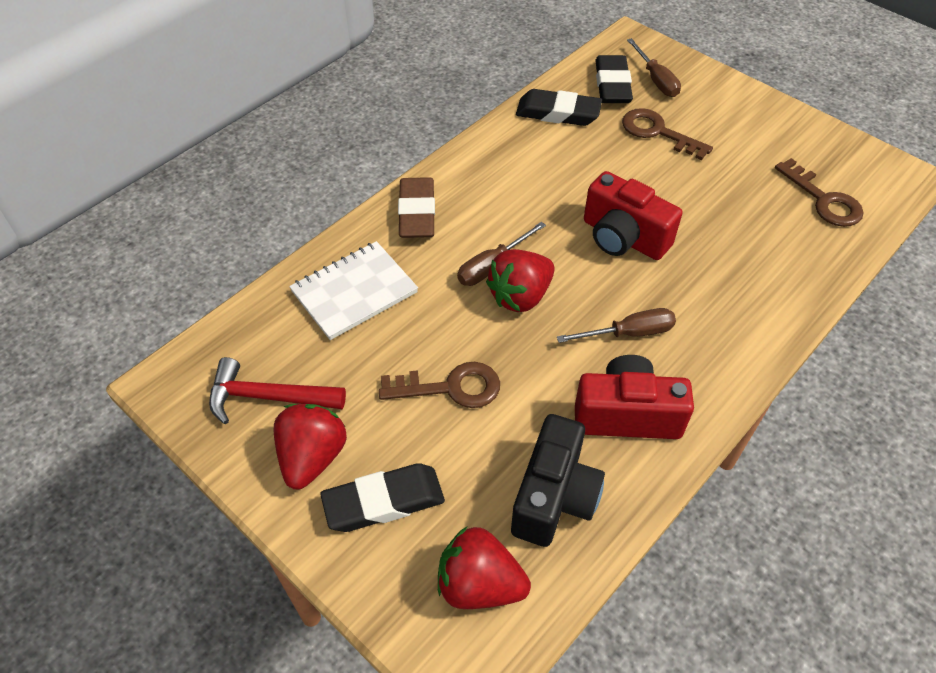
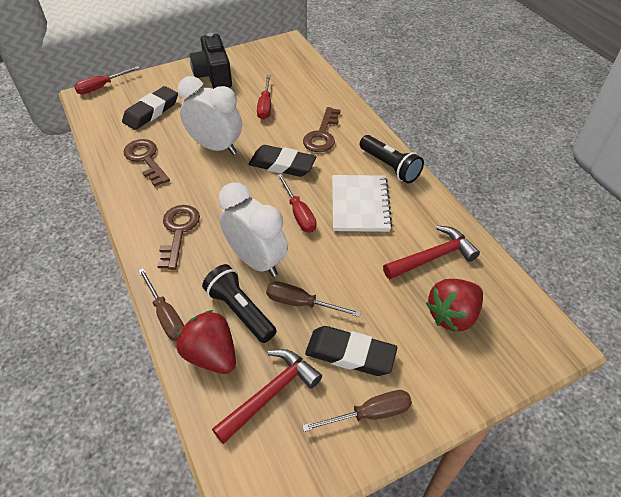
black flashlight: 0 -> 2
brown eraser: 1 -> 0
red camera: 2 -> 0
red hammer: 1 -> 2
red screwdriver: 0 -> 3
red strawberry: 3 -> 2
white clock: 0 -> 2

